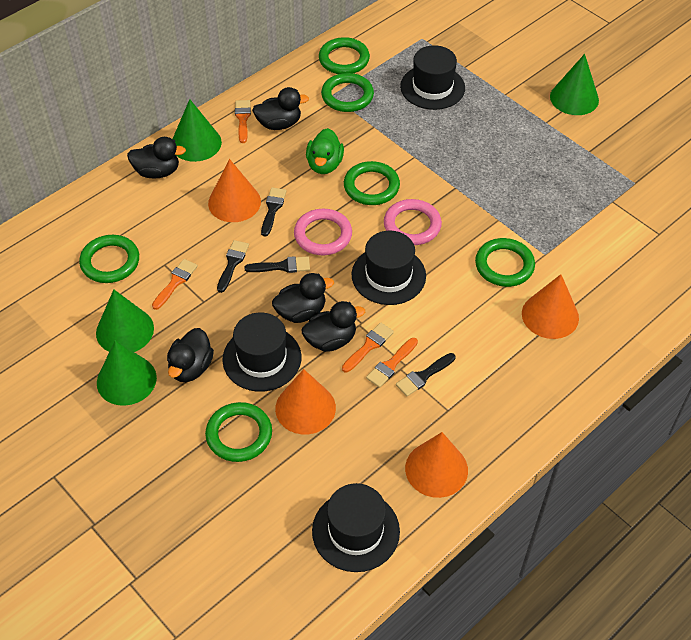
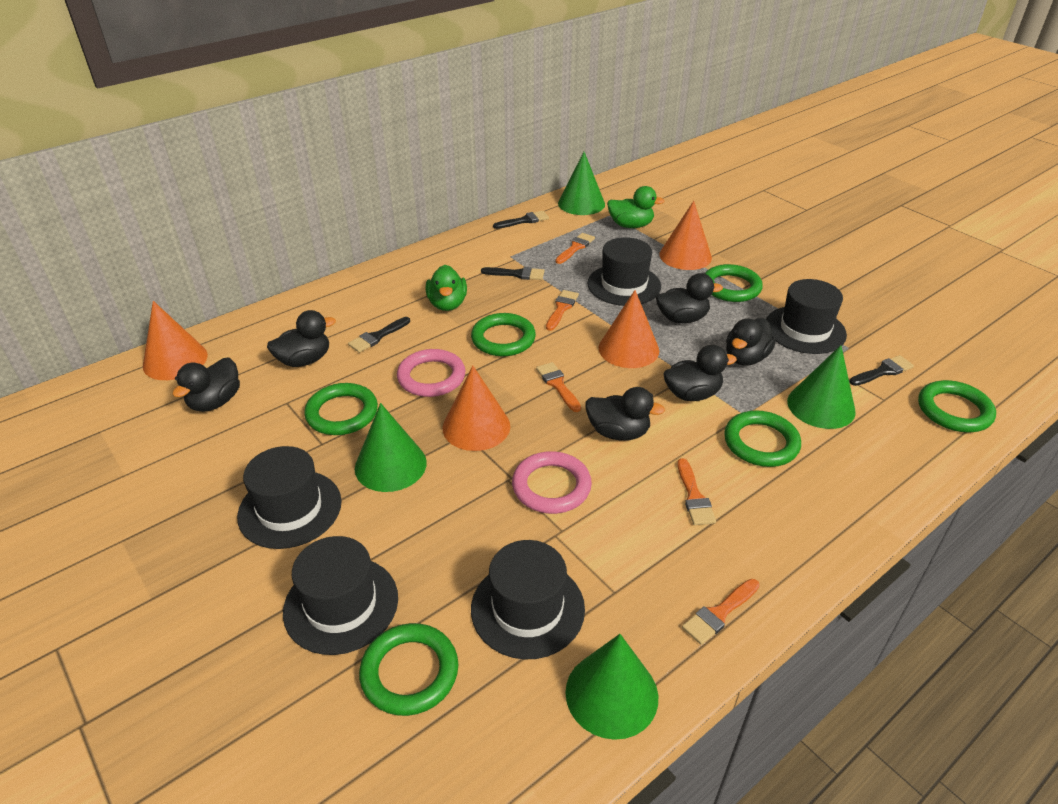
black duck: 5 -> 6
black hat: 4 -> 5
green duck: 1 -> 2
orange brush: 4 -> 5

